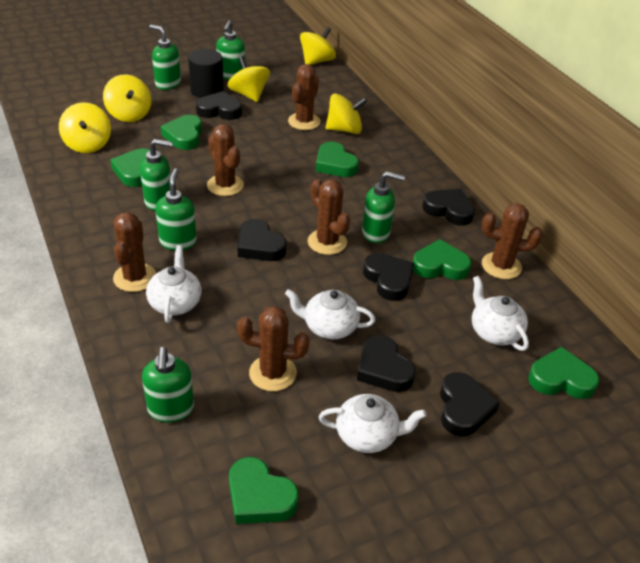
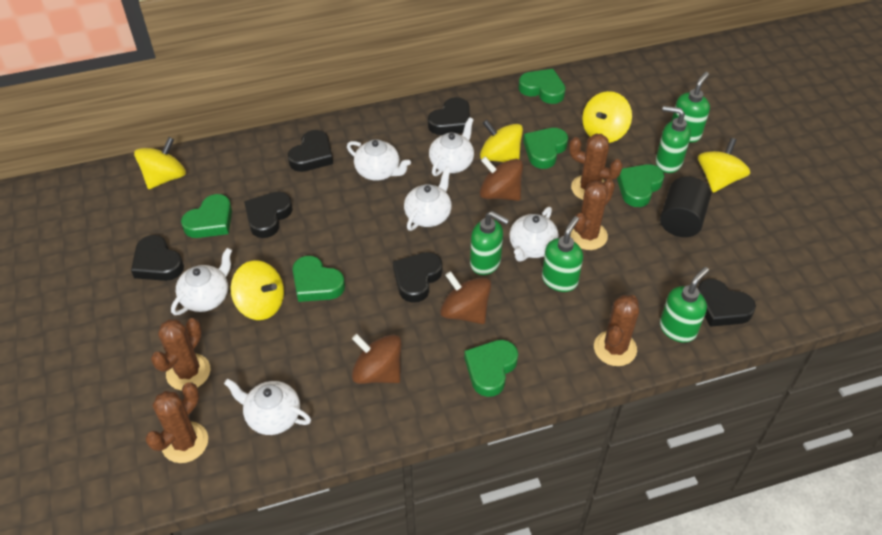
brown cactus: 6 -> 5
brown spinning top: 0 -> 3
green soap dispenser: 6 -> 5
white teapot: 4 -> 6

